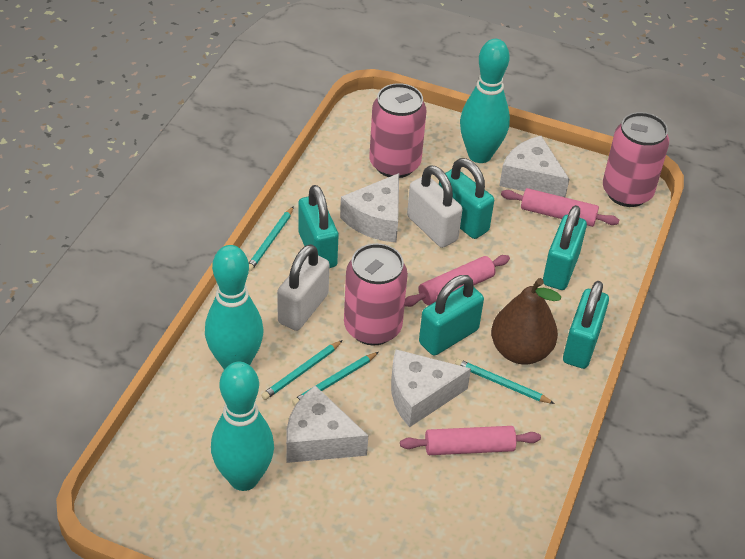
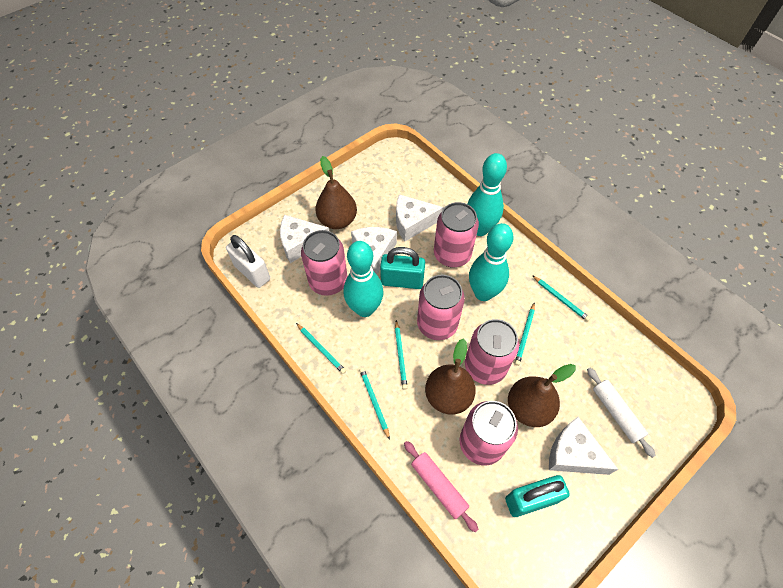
brown pear: 1 -> 3
pink can: 3 -> 5
pink rolling pin: 3 -> 1
turquoise padlock: 5 -> 2
turquoise pencil: 4 -> 5
white padlock: 2 -> 1
white rolling pin: 0 -> 1

